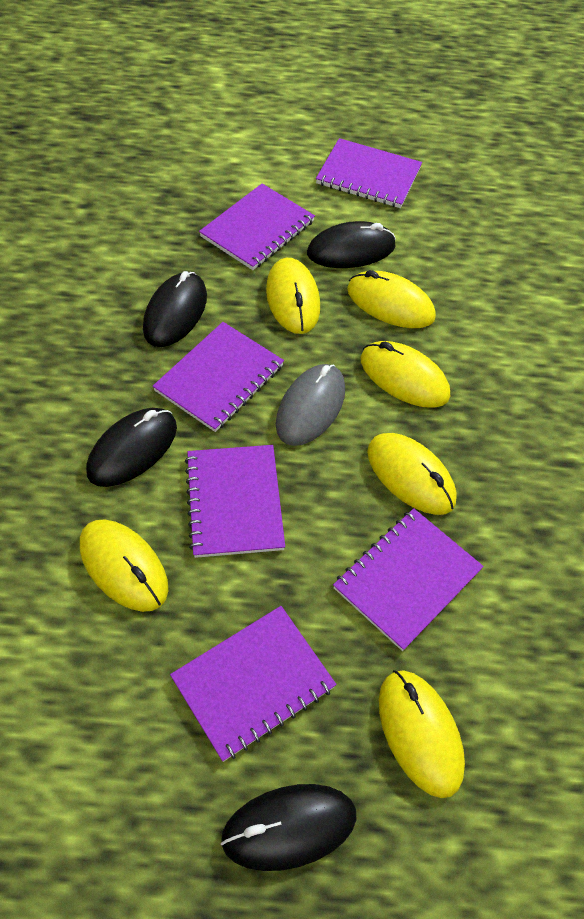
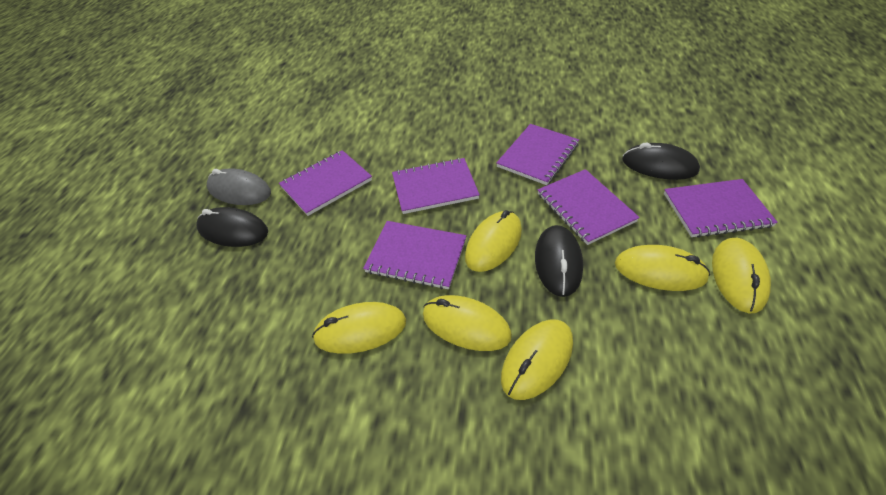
black mouse: 4 -> 3

